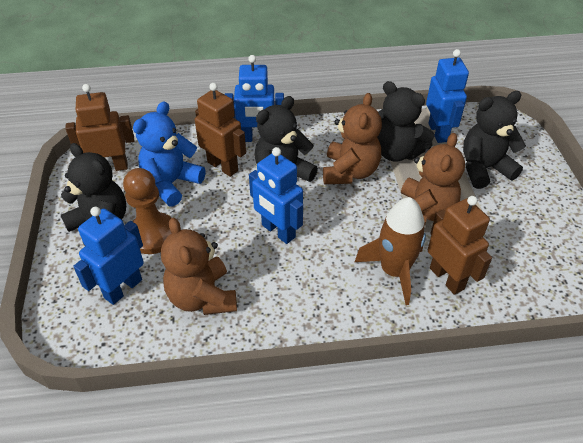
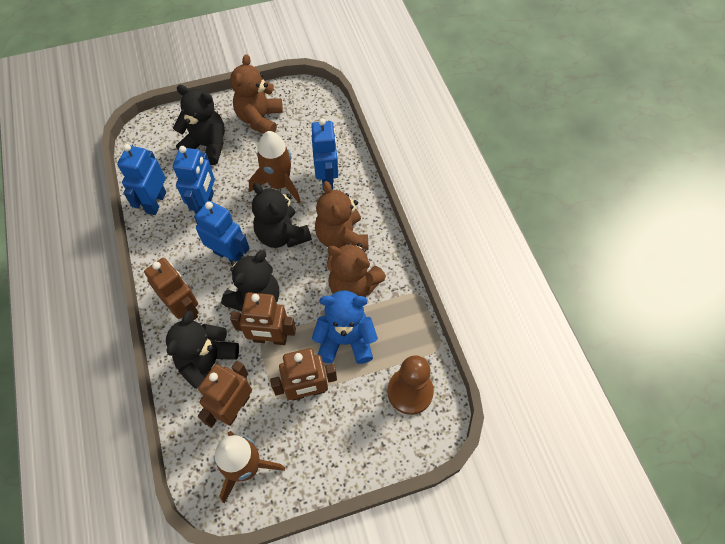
brown robot: 3 -> 4
brown rocket: 1 -> 2

